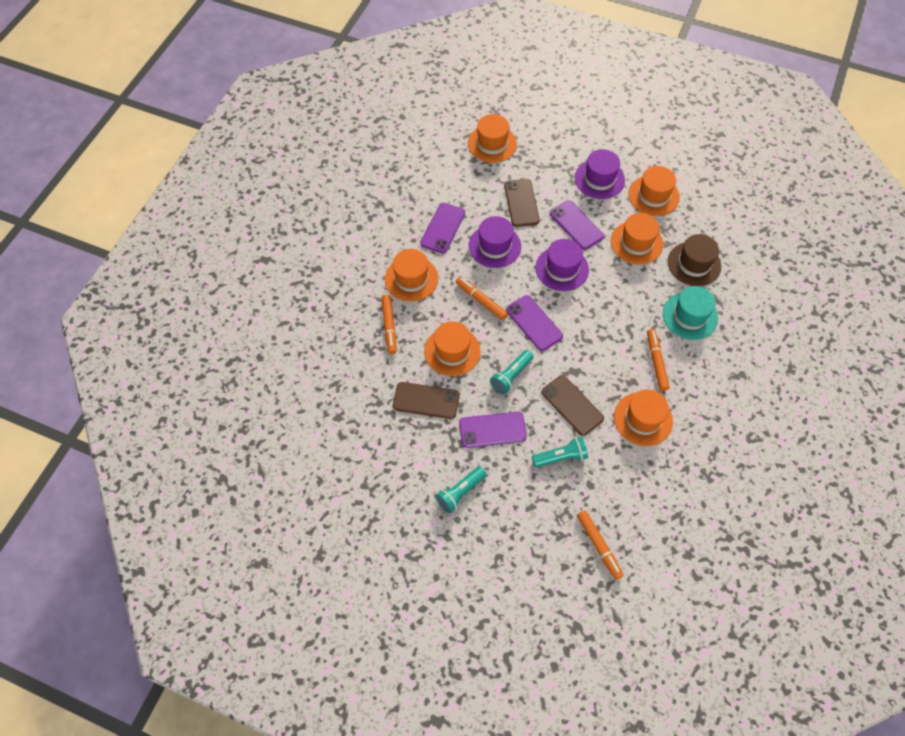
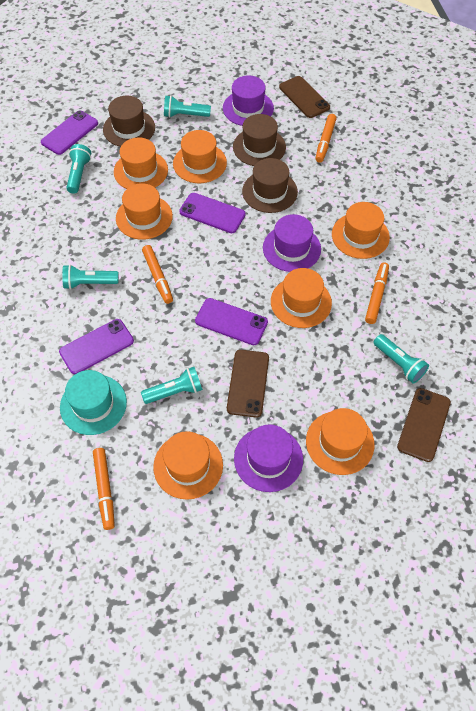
brown hat: 1 -> 3
orange hat: 6 -> 7
turquoise flashlight: 3 -> 5

